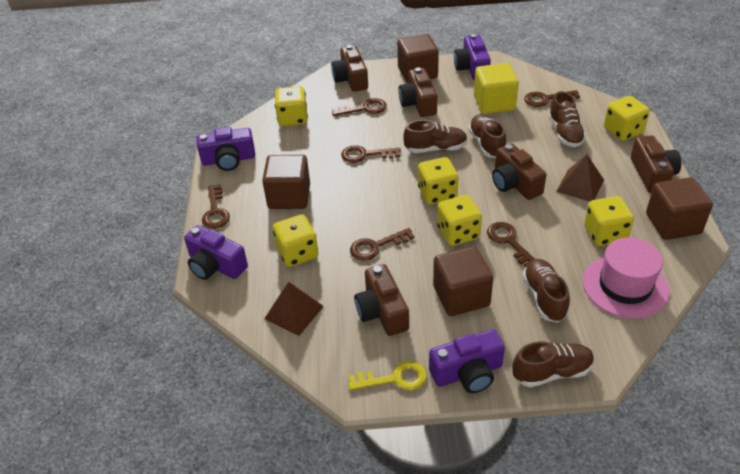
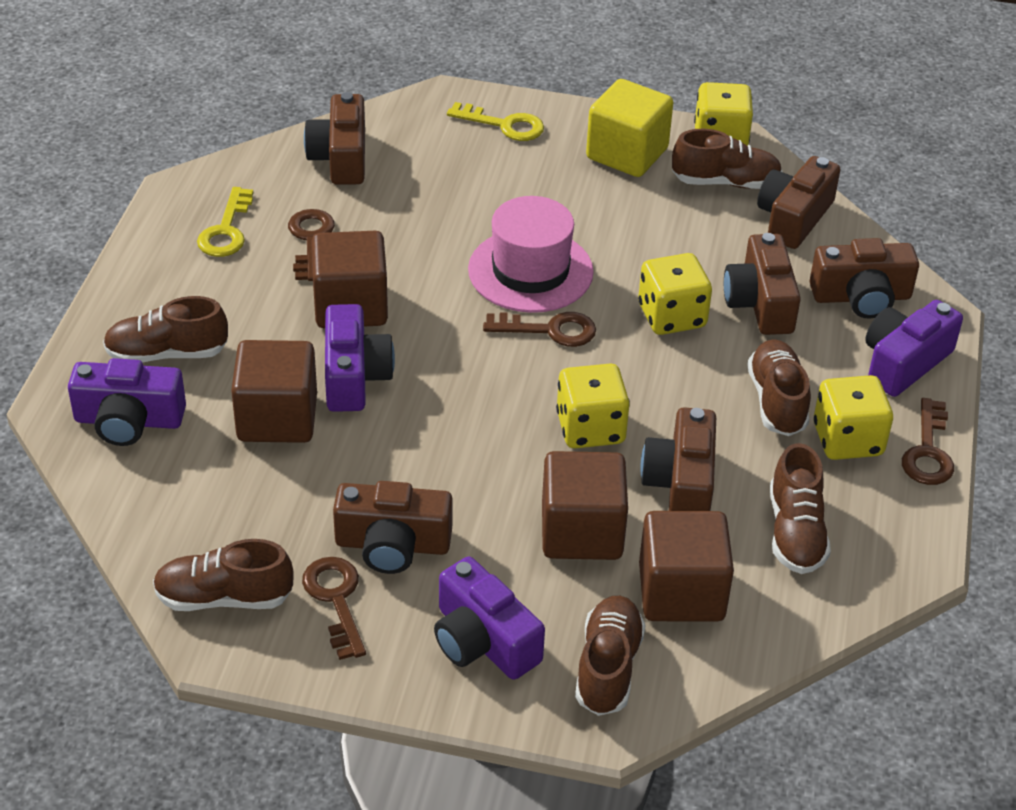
brown camera: 5 -> 6
brown key: 6 -> 4
brown pyramid: 2 -> 0
brown shoe: 5 -> 6
yellow dice: 6 -> 4
yellow key: 1 -> 2

